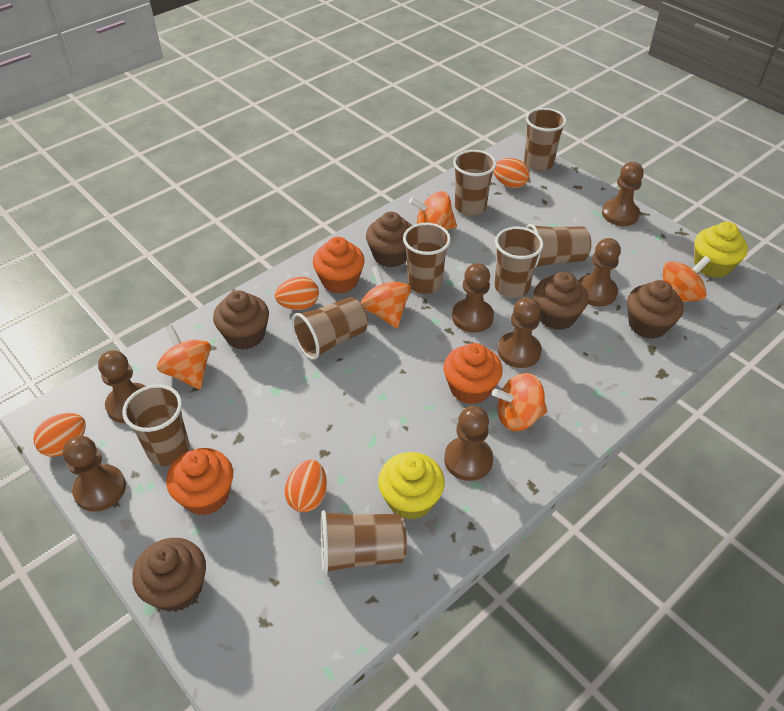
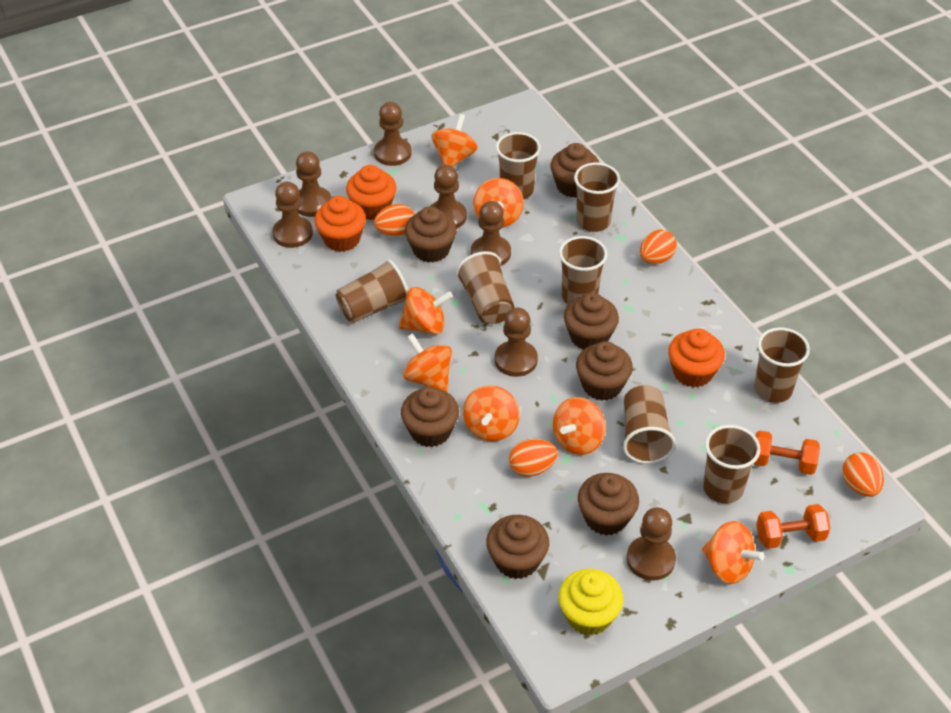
brown cupcake: 5 -> 7
orange dumbbell: 0 -> 2
orange spinning top: 5 -> 7
yellow cupcake: 2 -> 1

